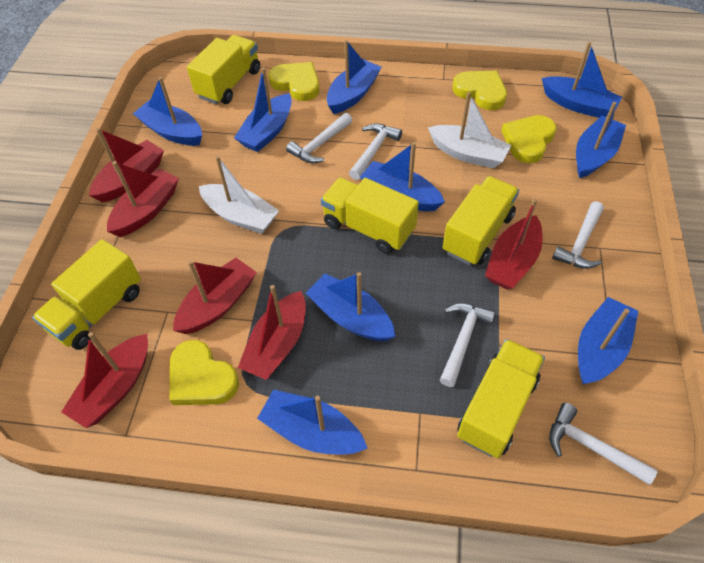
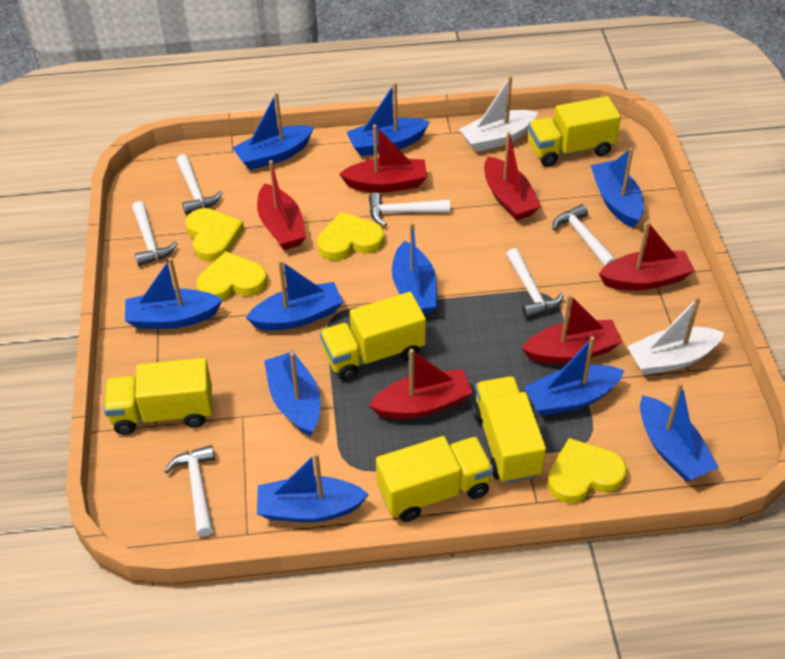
blue boat: 9 -> 10
white hammer: 5 -> 6

